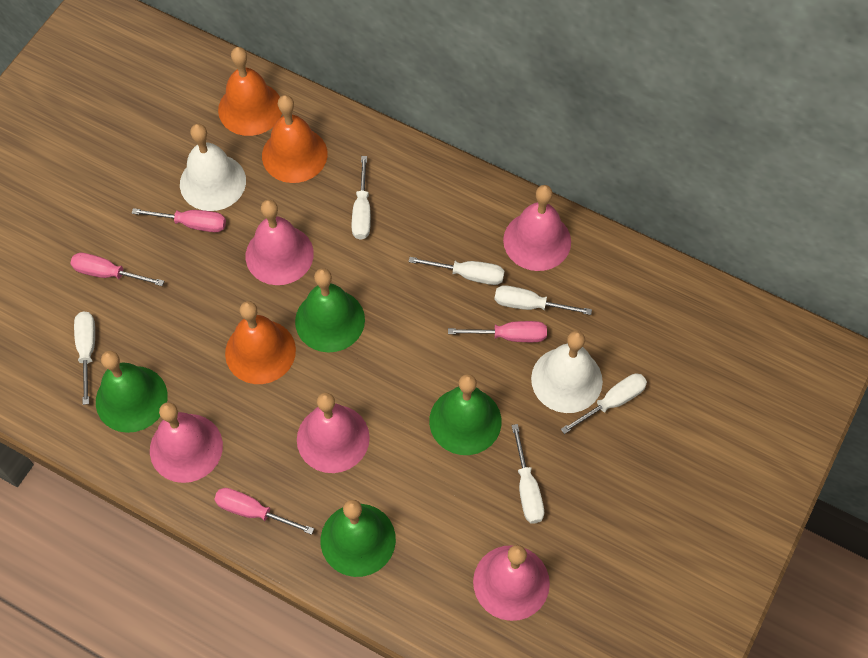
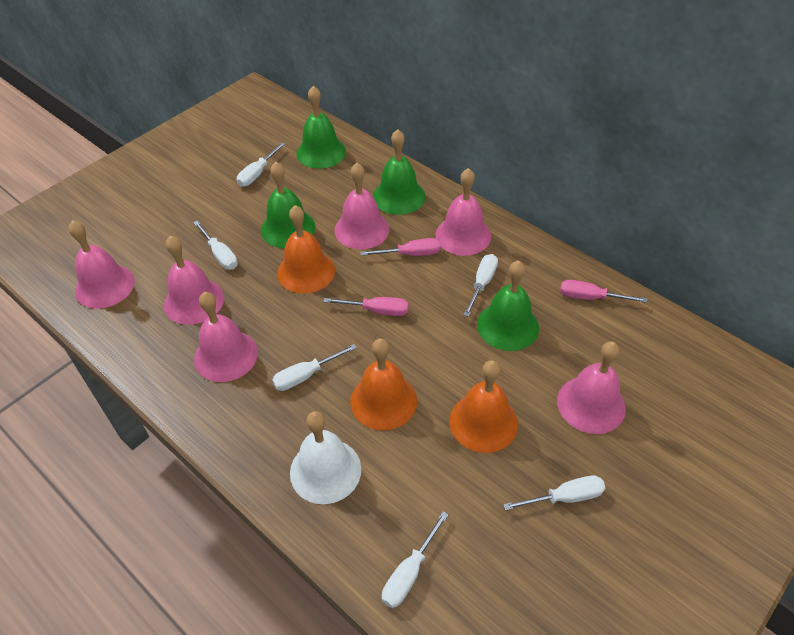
pink bell: 5 -> 6
pink screwdriver: 4 -> 3
white bell: 2 -> 1

